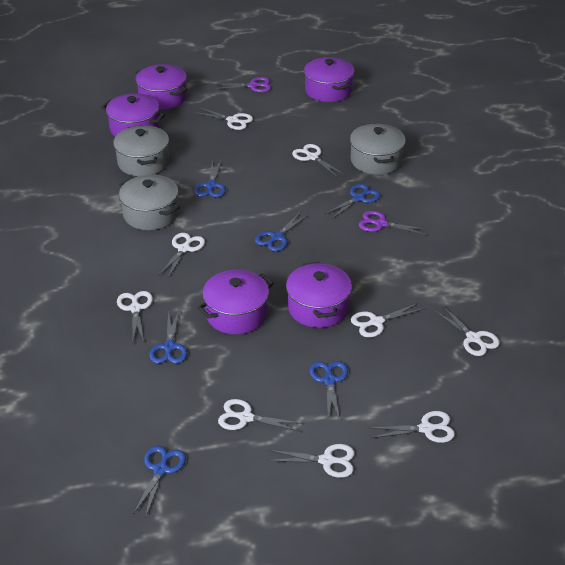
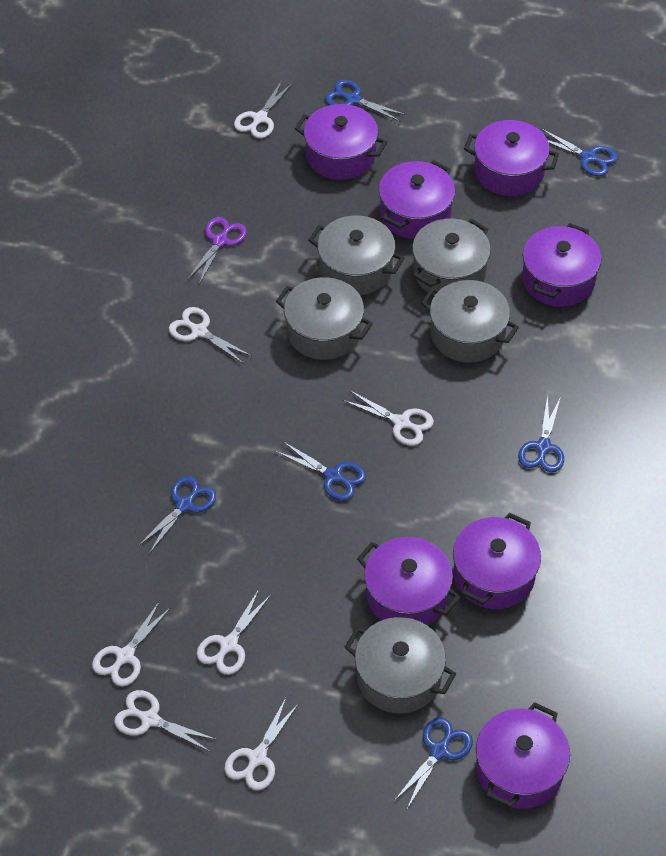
grey pot: 3 -> 5
purple pot: 5 -> 7
purple scissors: 2 -> 1
white scissors: 9 -> 7

